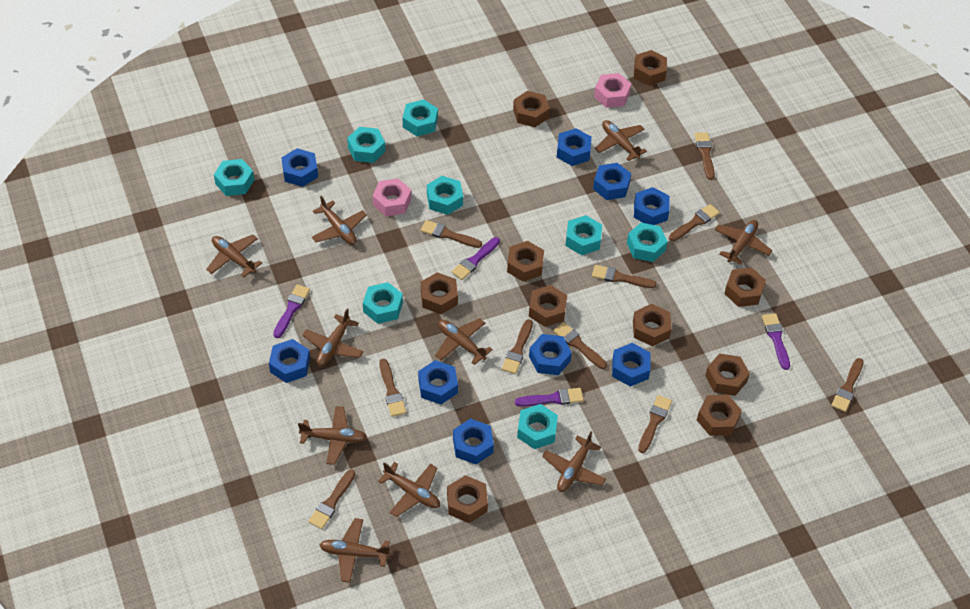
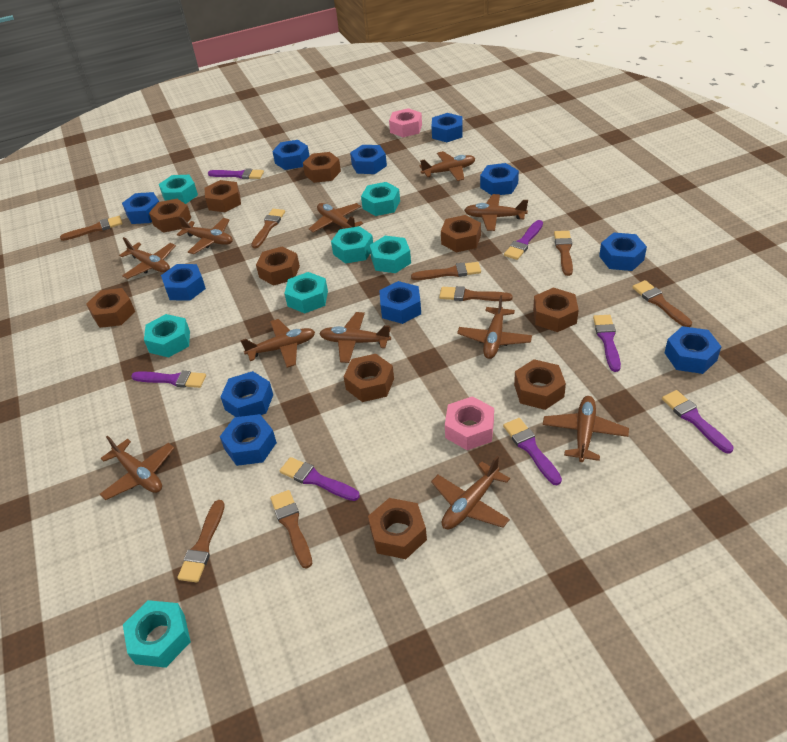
blue nut: 9 -> 11
brown brush: 10 -> 8
brown plane: 10 -> 11
purple brush: 4 -> 7
turquoise nut: 8 -> 7

